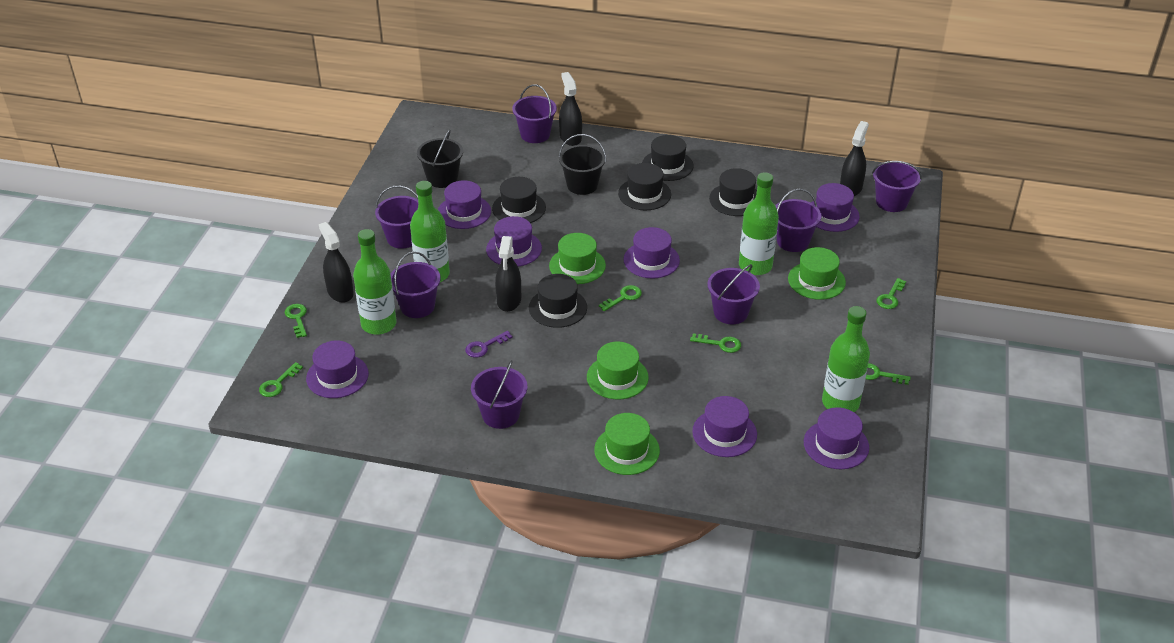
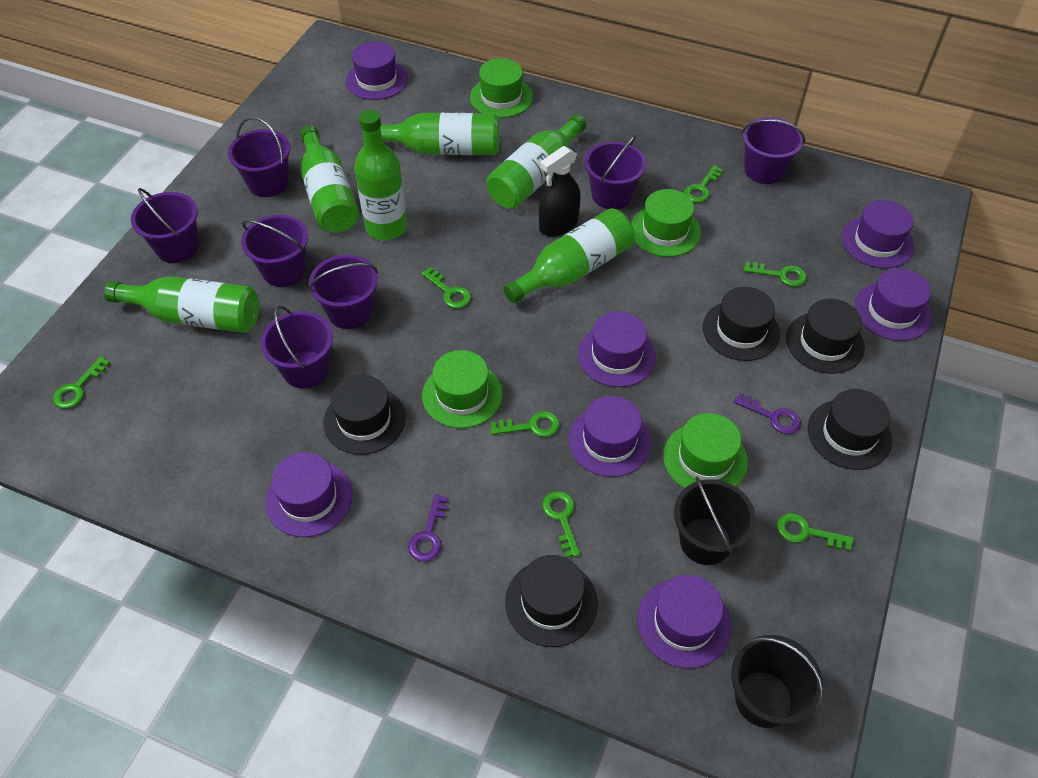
black spray bottle: 4 -> 1
green bottle: 4 -> 6
green key: 6 -> 7
purple key: 1 -> 2

